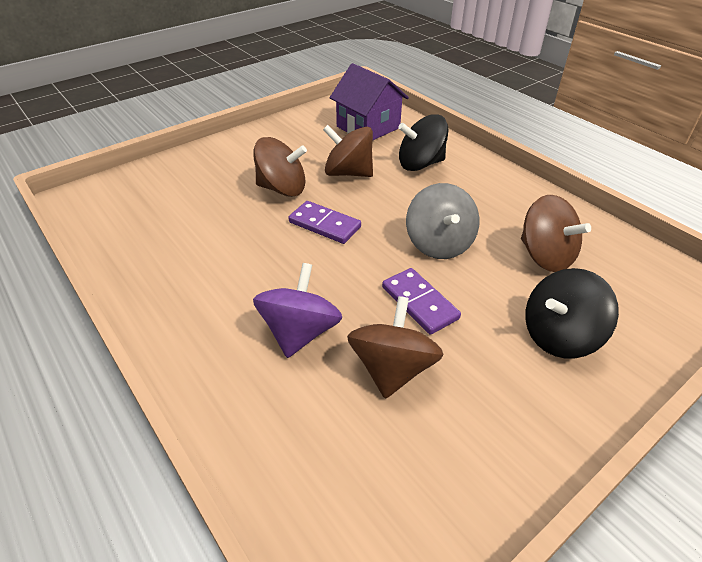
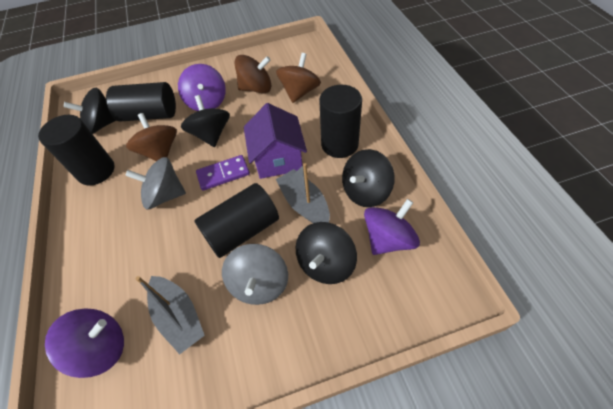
black cylinder: 0 -> 4
black spinning top: 2 -> 4
brown spinning top: 4 -> 3
grey boat: 0 -> 2
grey spinning top: 1 -> 2
purple domino: 2 -> 1
purple spinning top: 1 -> 3

